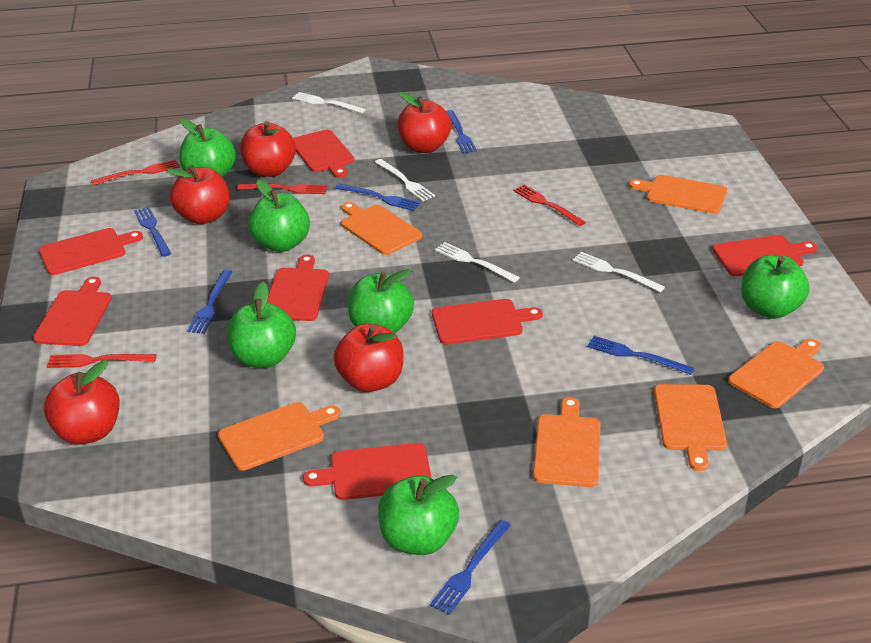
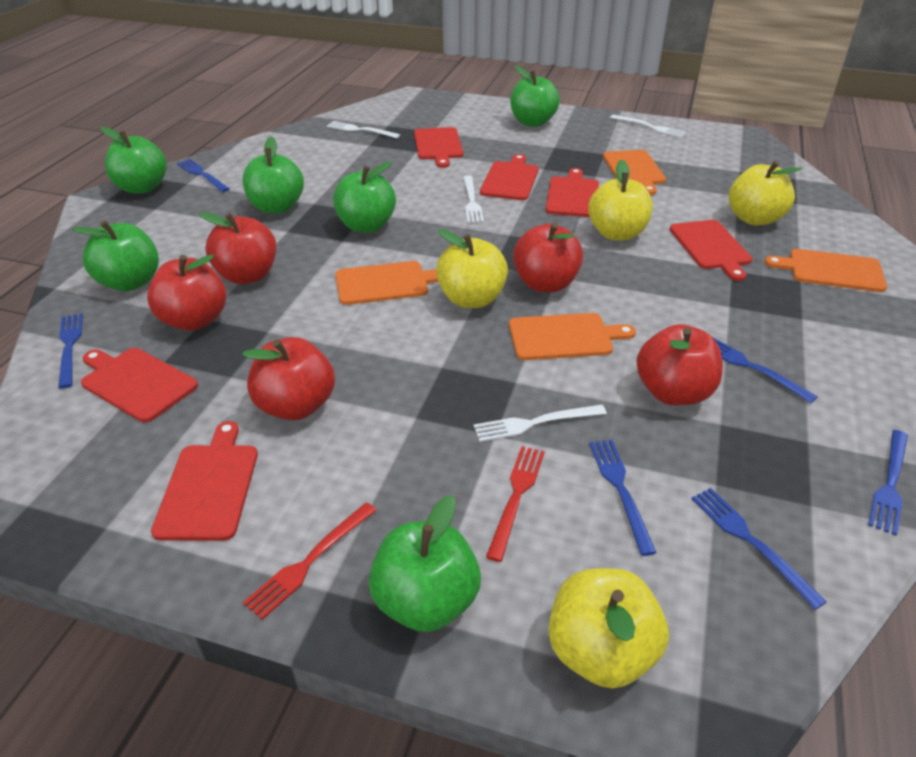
orange cutting board: 6 -> 4
red cutting board: 7 -> 6
red fork: 4 -> 2
yellow apple: 0 -> 4

